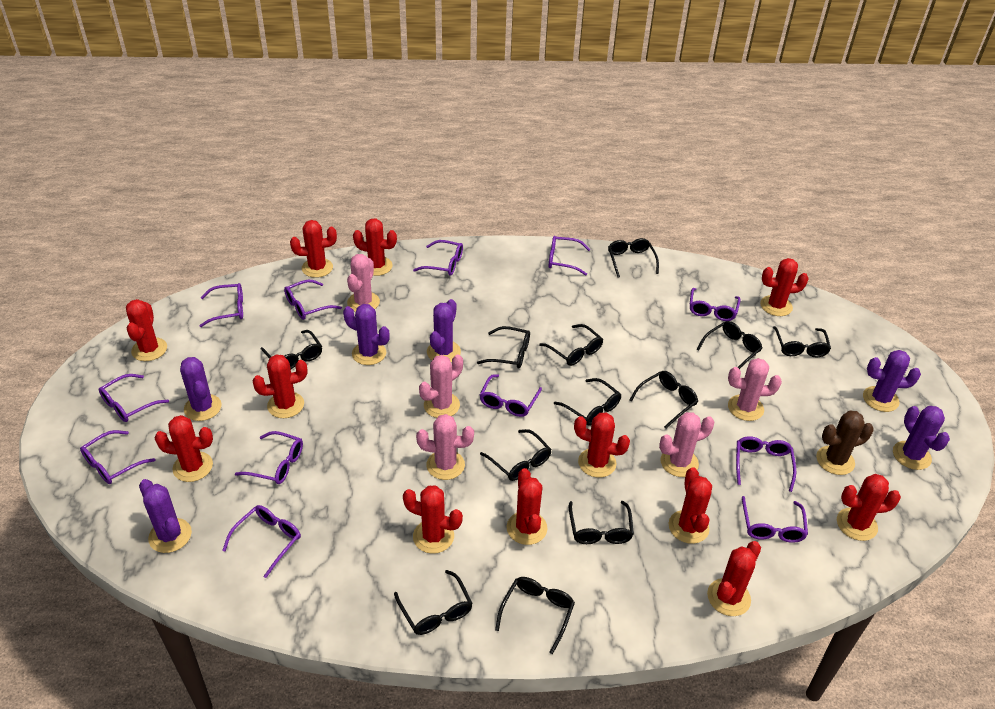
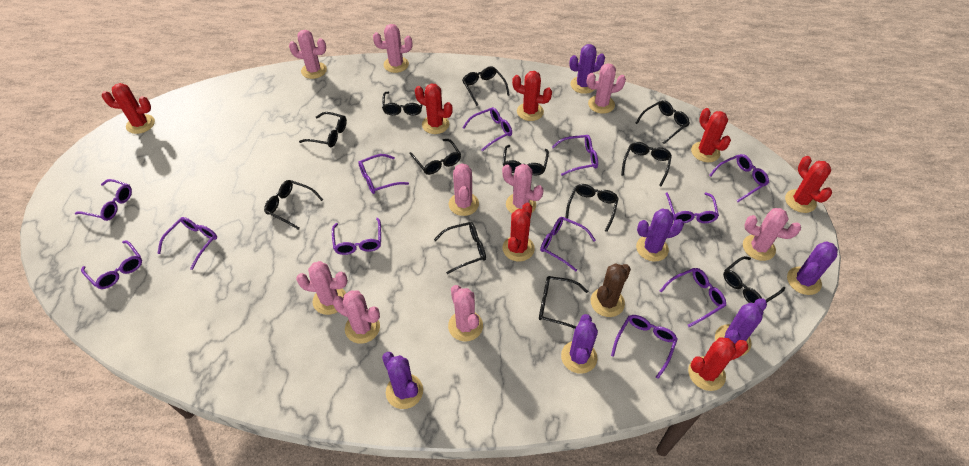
pink cactus: 5 -> 9
red cactus: 12 -> 7

